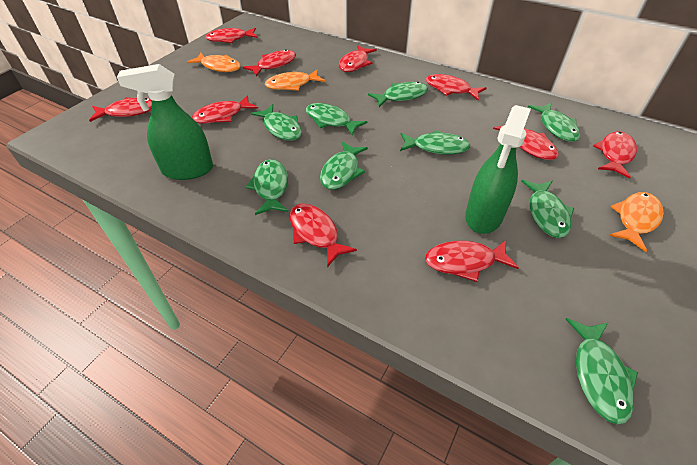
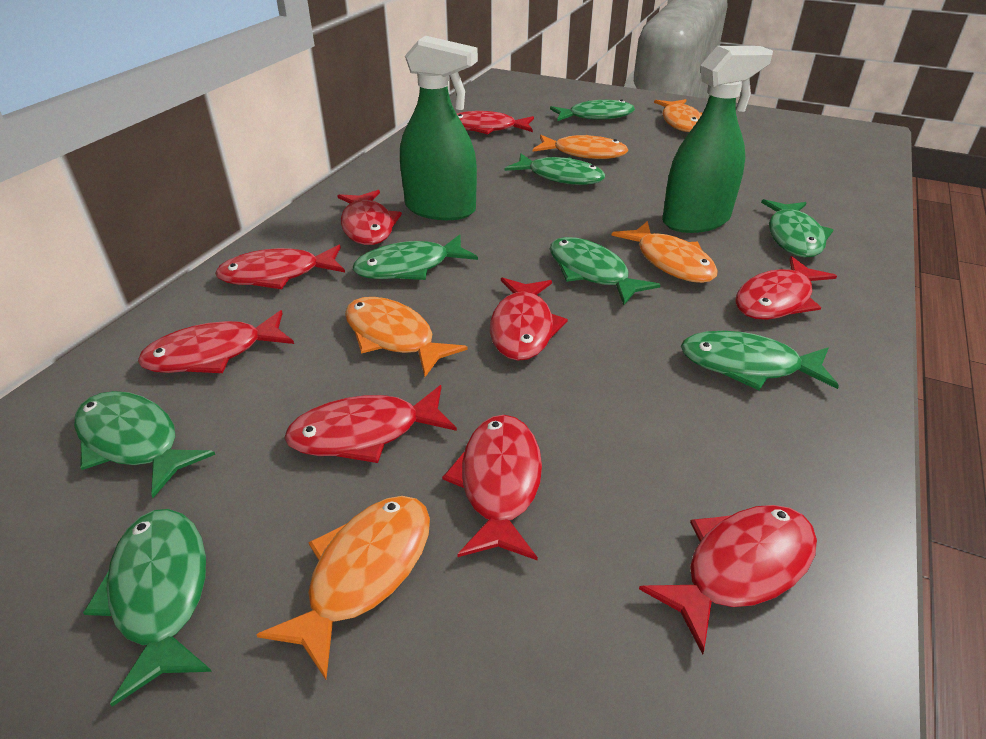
green fish: 9 -> 8
orange fish: 3 -> 5
red fish: 10 -> 9

